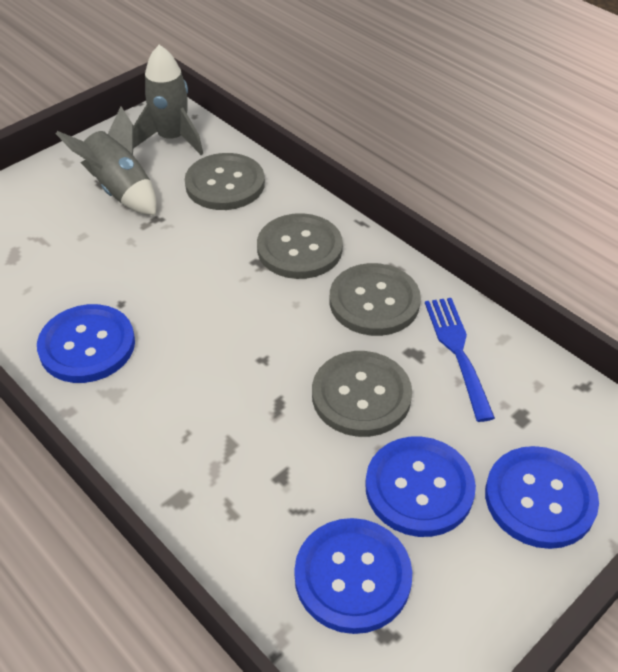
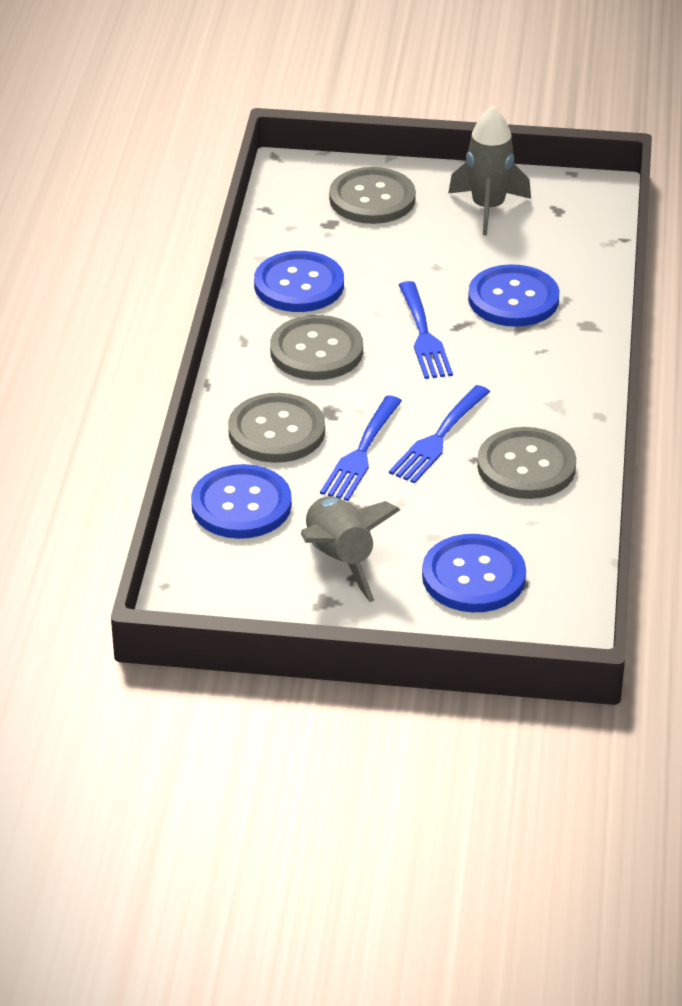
blue fork: 1 -> 3

